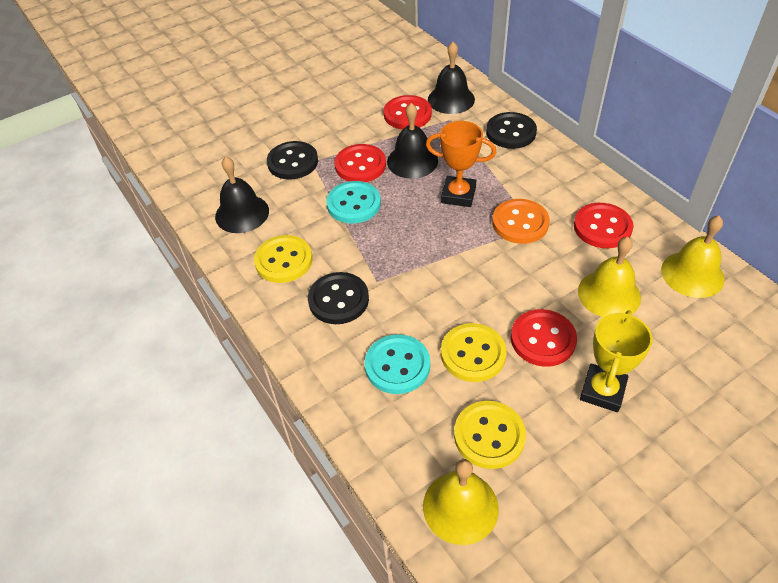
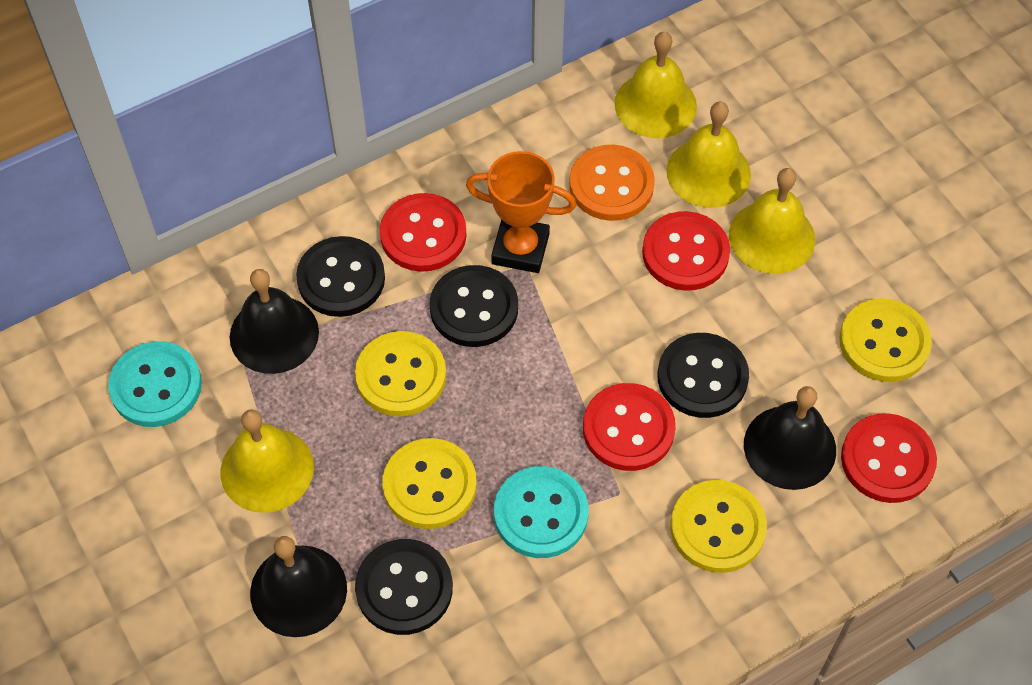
black button: 3 -> 4
yellow bell: 3 -> 4
yellow button: 3 -> 4
yellow trophy: 1 -> 0

